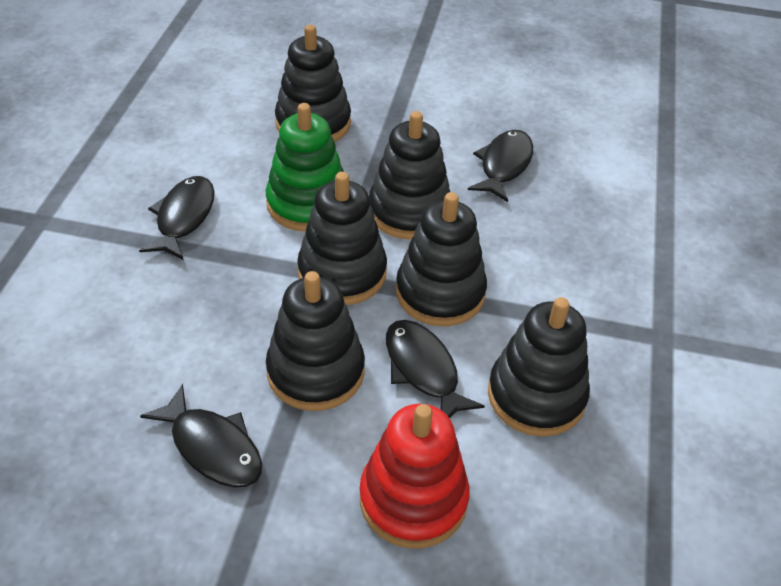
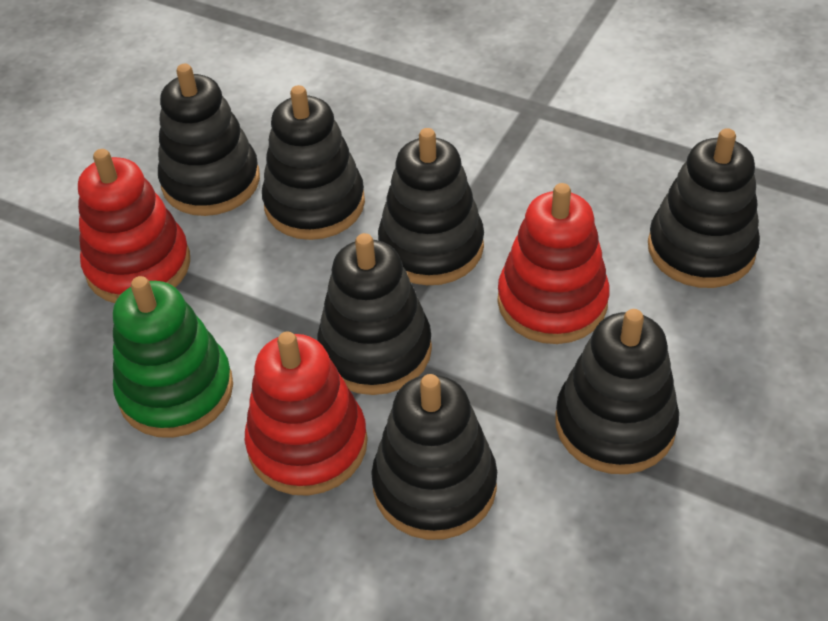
black fish: 4 -> 0
black stacking toy: 6 -> 7
red stacking toy: 1 -> 3

